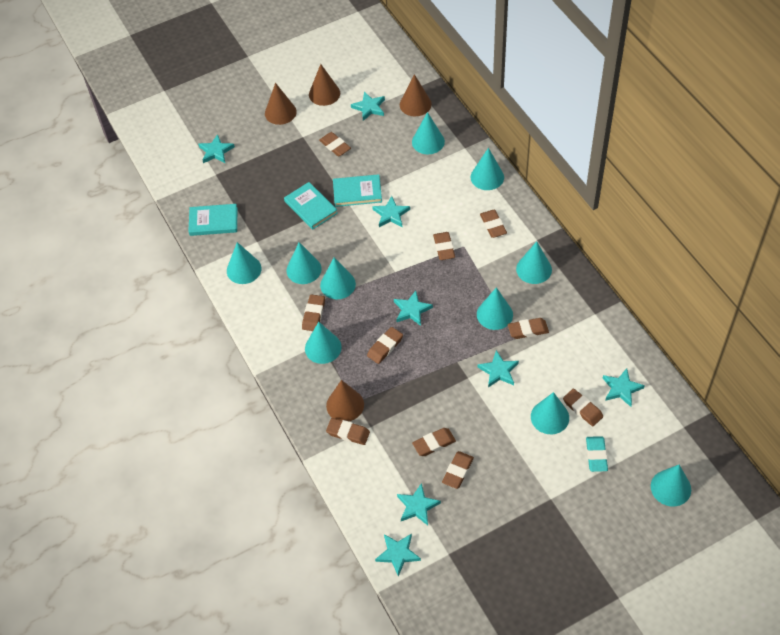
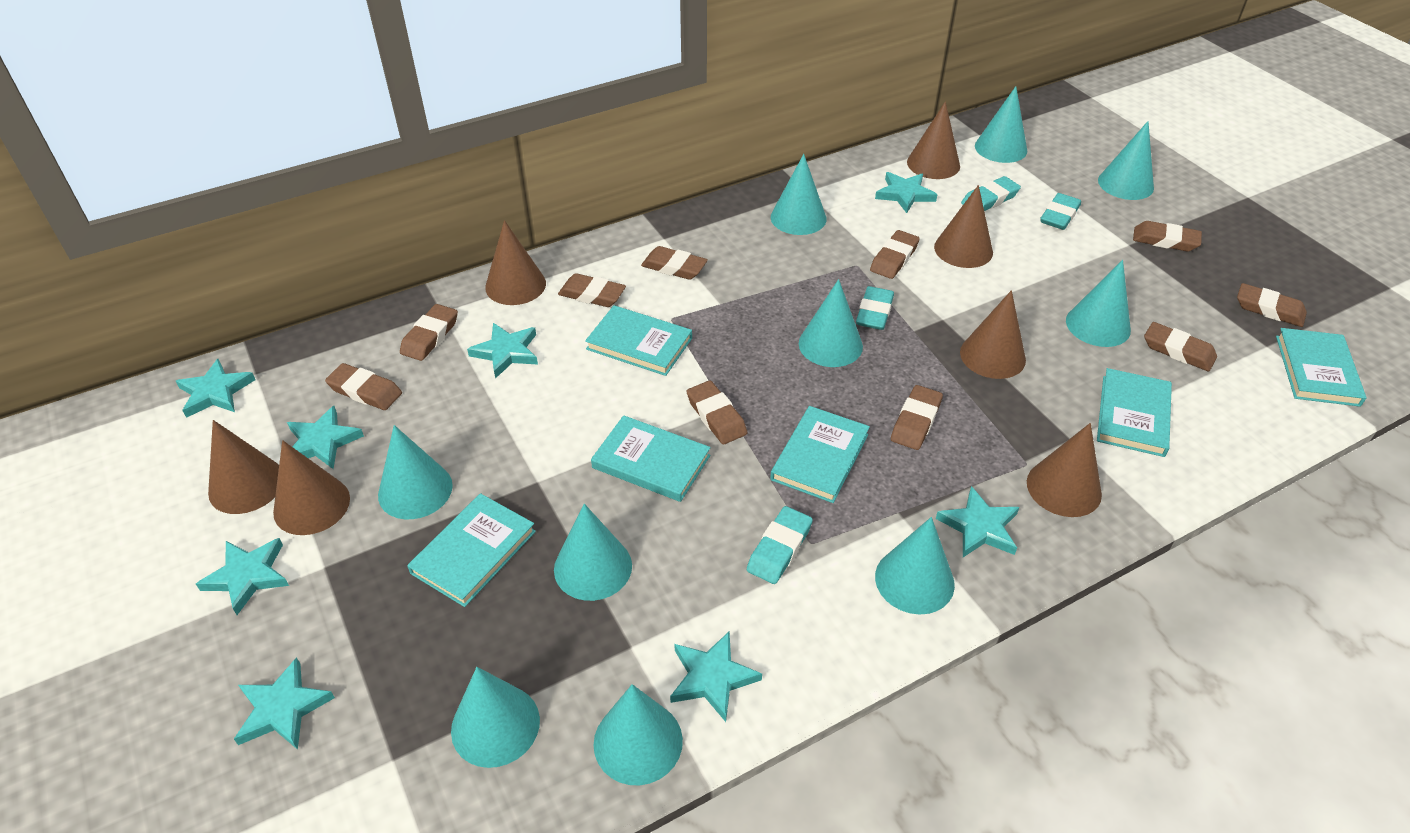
brown cone: 4 -> 7
turquoise book: 3 -> 6
turquoise eraser: 1 -> 4

